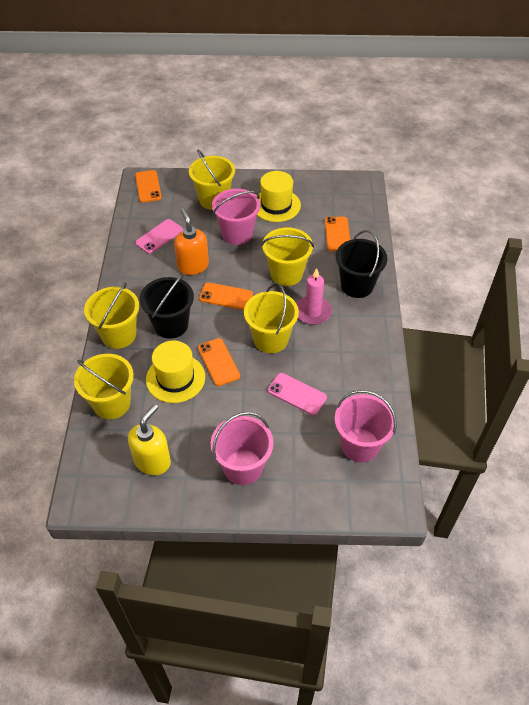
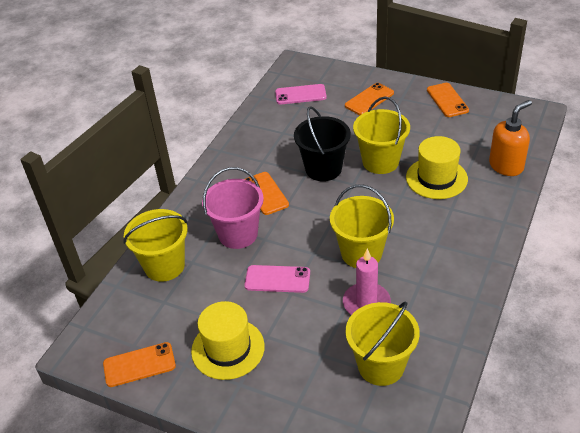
black bucket: 2 -> 1
pink bucket: 3 -> 1
yellow bucket: 5 -> 4
yellow soap dispenser: 1 -> 0

